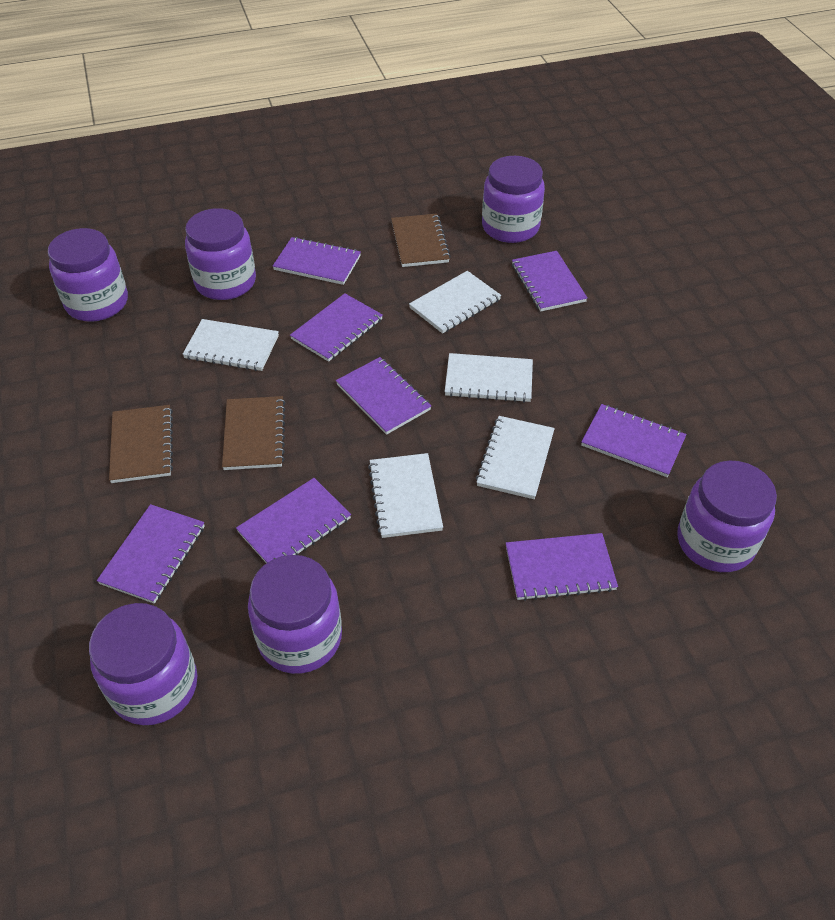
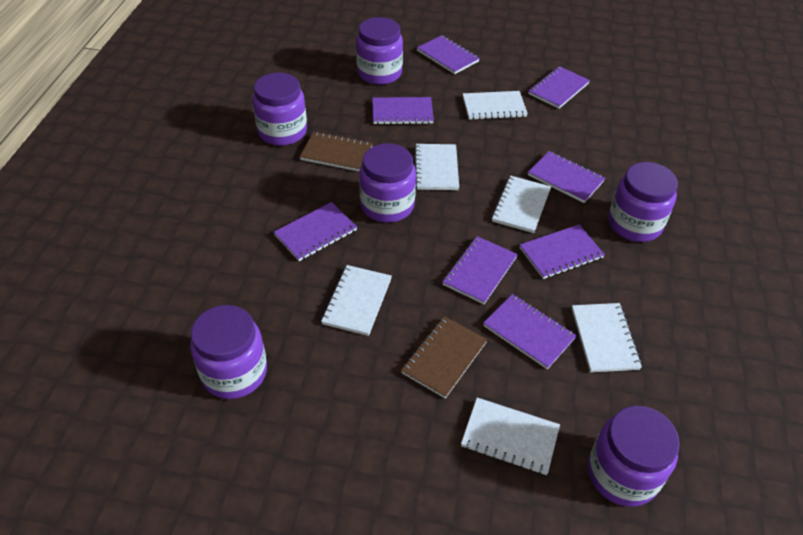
brown notebook: 3 -> 2
white notebook: 5 -> 6

